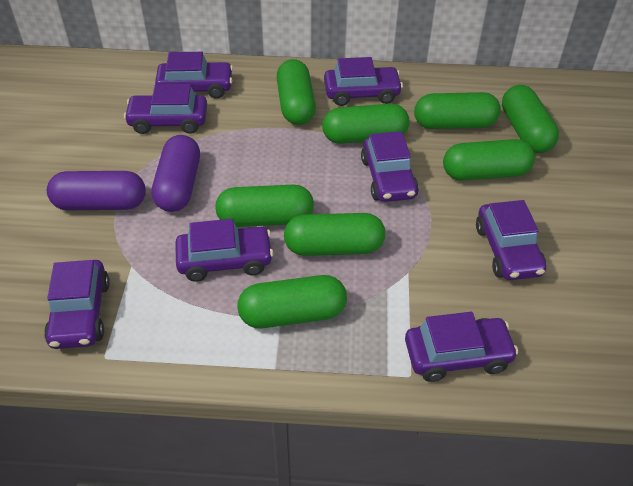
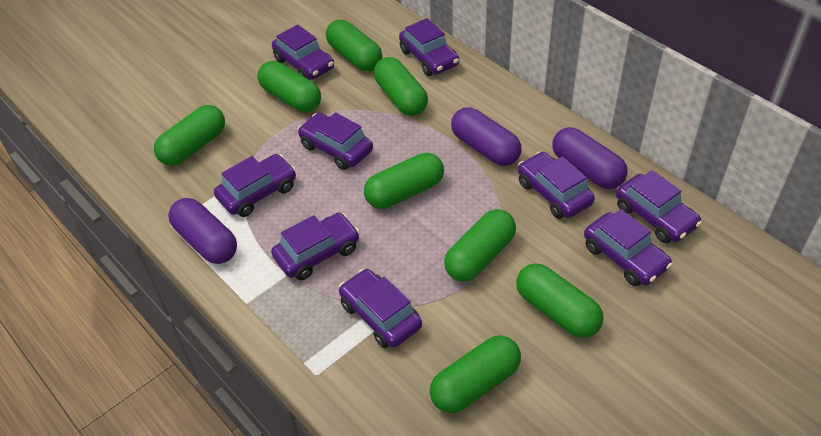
purple capsule: 2 -> 3
purple car: 8 -> 9

